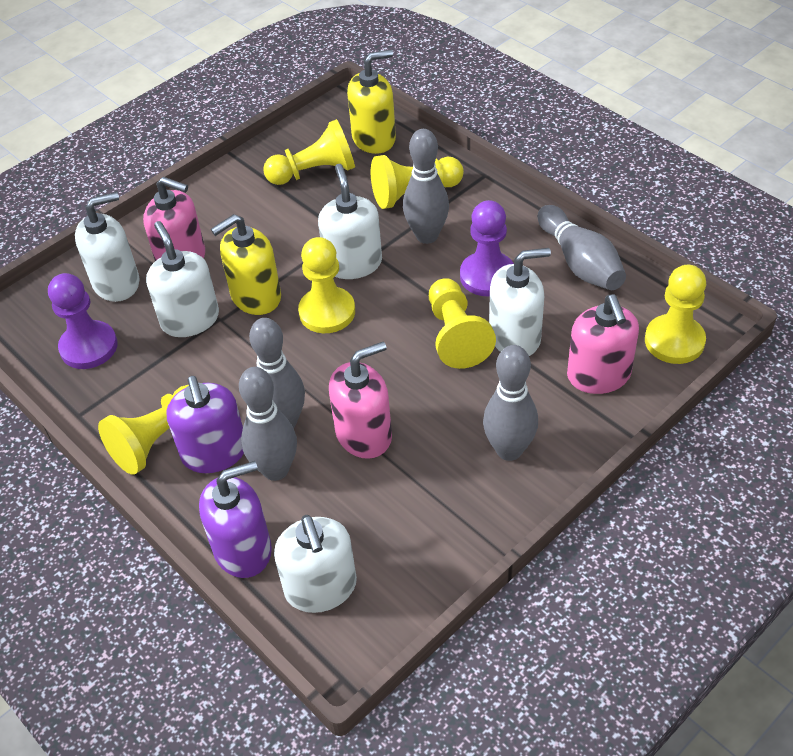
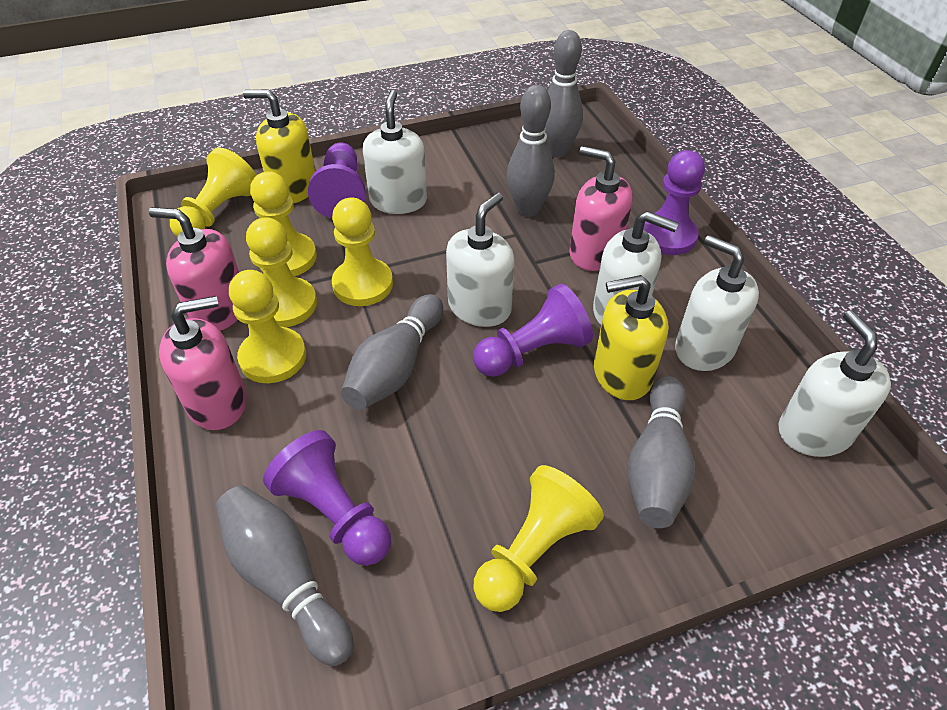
purple pawn: 2 -> 4
purple soap dispenser: 2 -> 0

